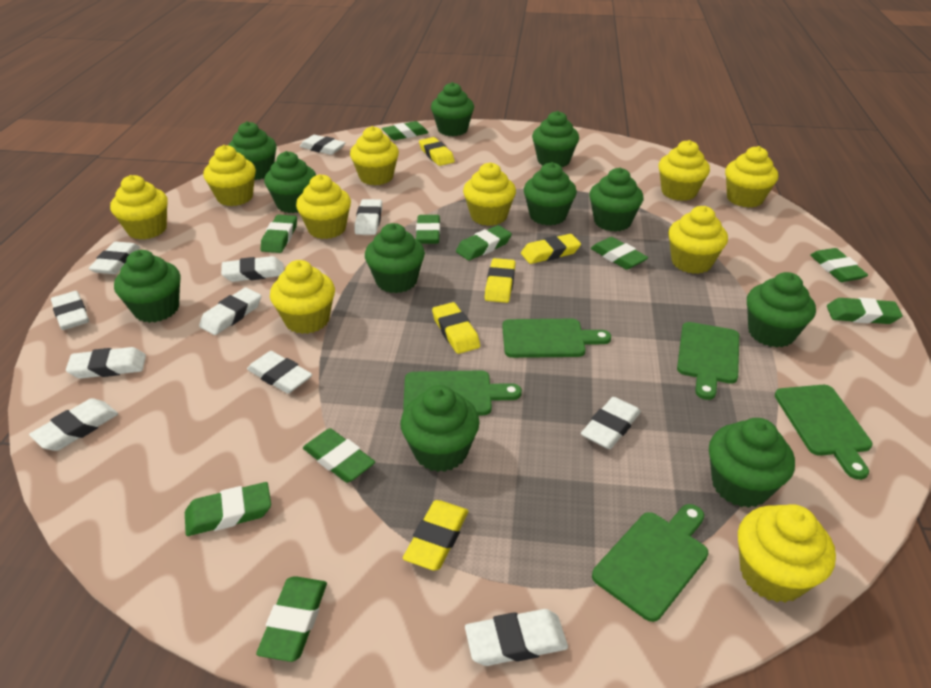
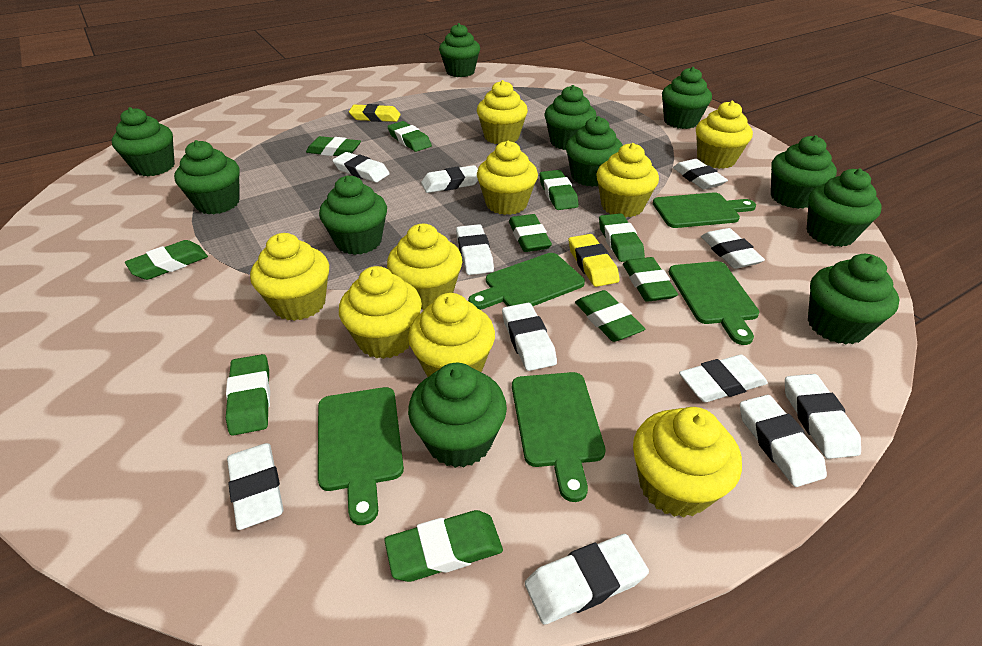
yellow cupcake: 10 -> 9
yellow eraser: 5 -> 2

